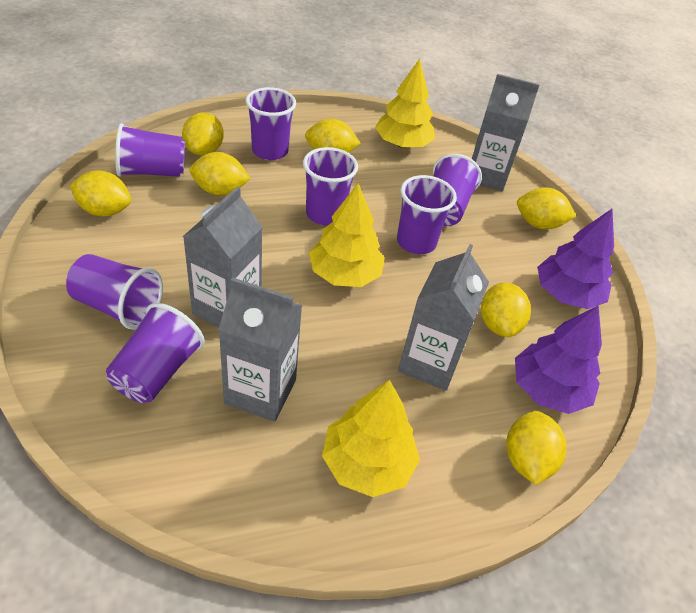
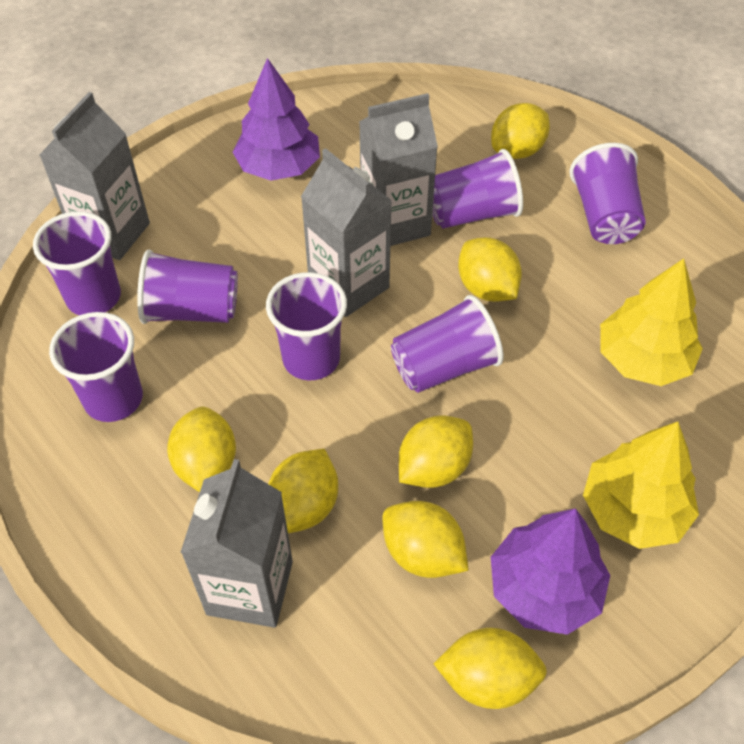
yellow tree: 3 -> 2

